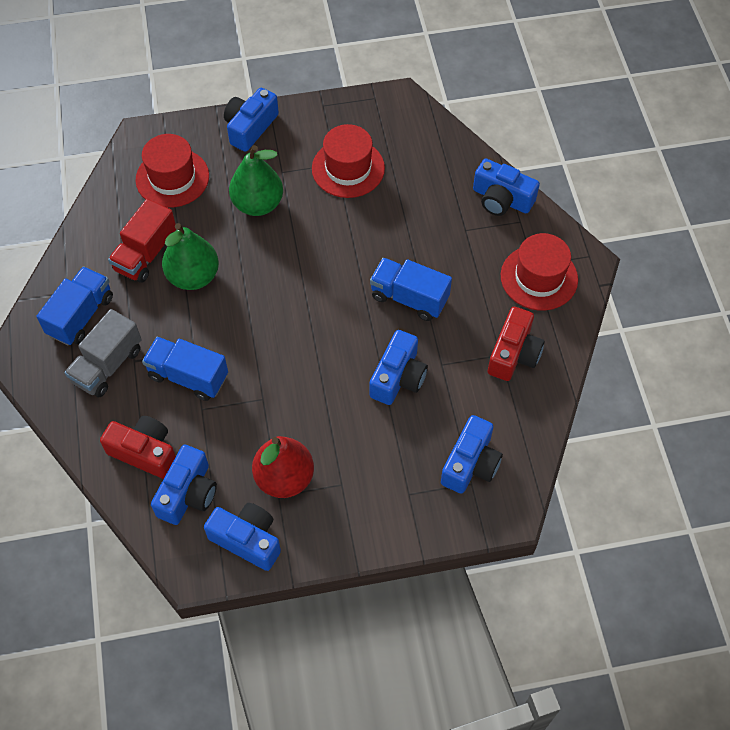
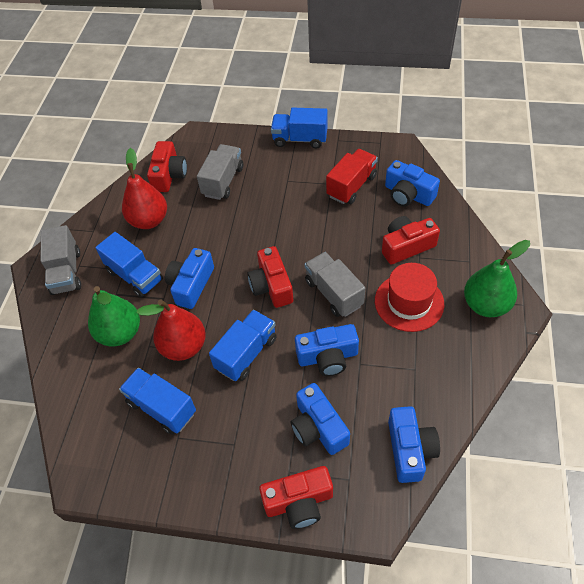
blue camera: 6 -> 5
blue truck: 3 -> 4
grey truck: 1 -> 3
red camera: 2 -> 4
red hat: 3 -> 1
red pear: 1 -> 2

